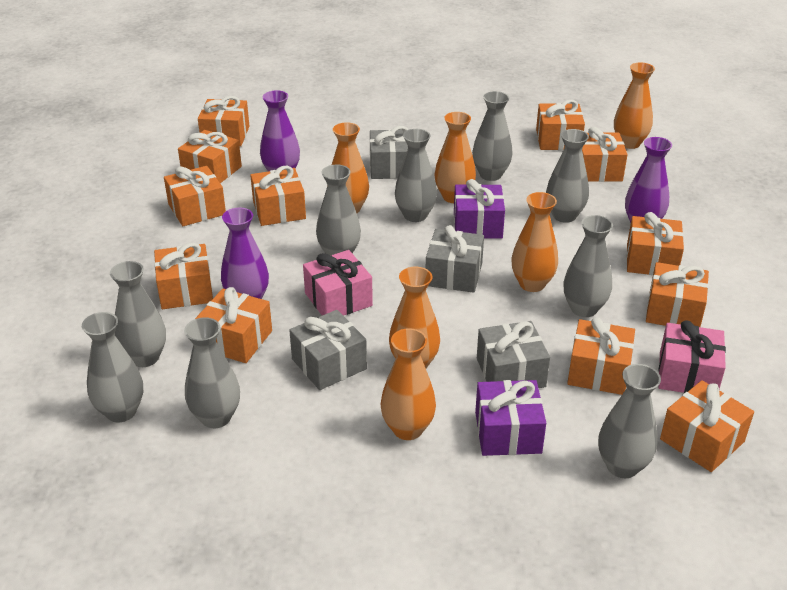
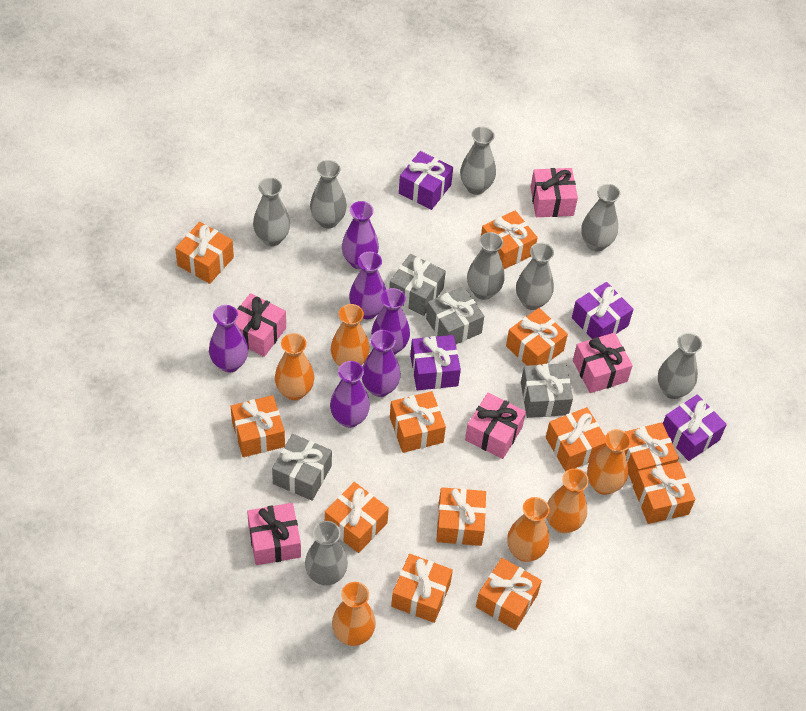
grey vase: 9 -> 8
pink gift: 2 -> 5
purple gift: 2 -> 4
purple vase: 3 -> 6

